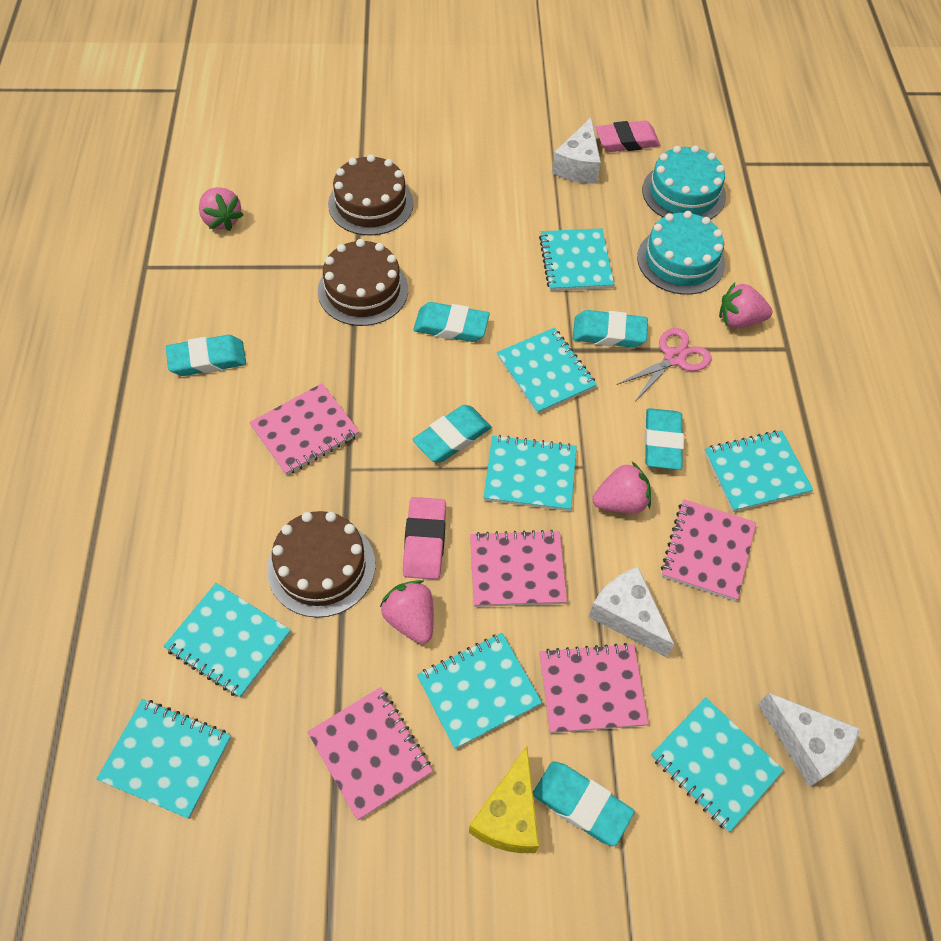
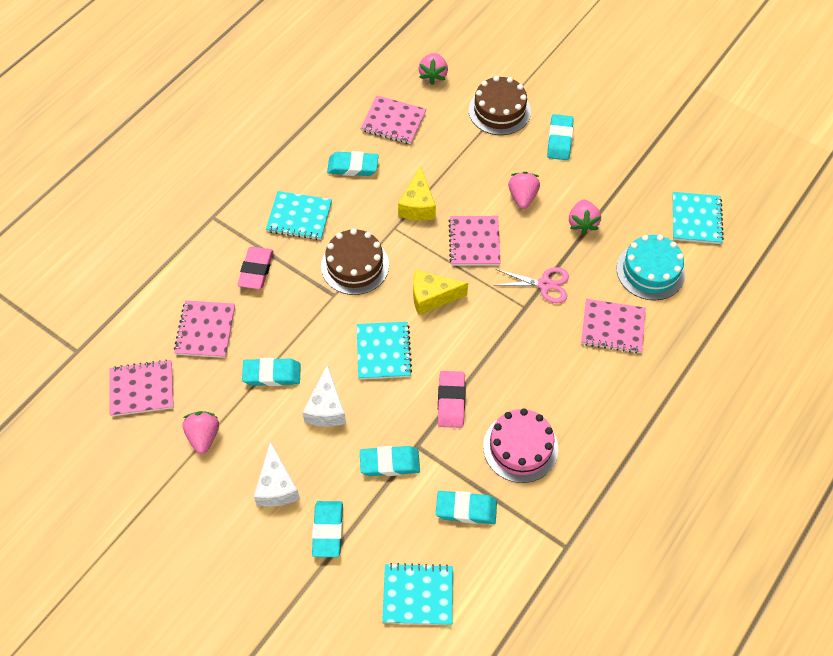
brown cake: 3 -> 2
pink cake: 0 -> 1
turquoise cake: 2 -> 1
turquoise notebook: 8 -> 4
white cheese: 3 -> 2
yellow cheese: 1 -> 2

